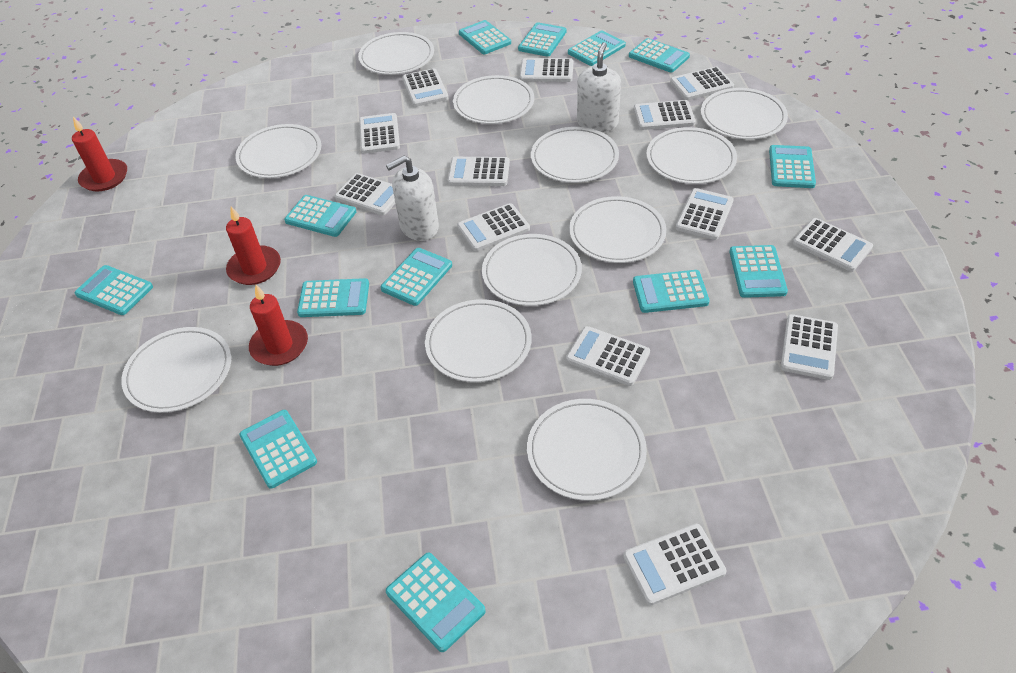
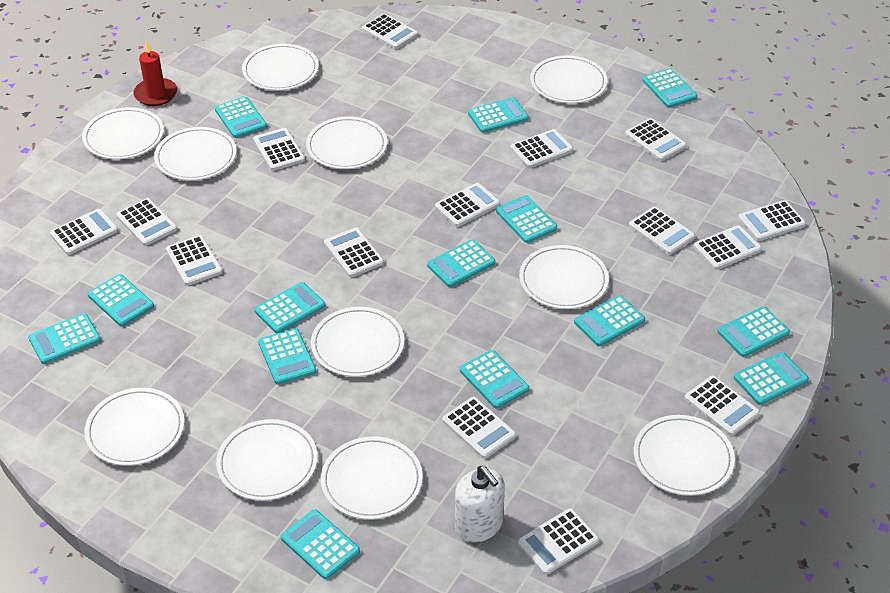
red candle: 3 -> 1
turquoise calculator: 13 -> 14
white calculator: 13 -> 15
white soap dispenser: 2 -> 1

